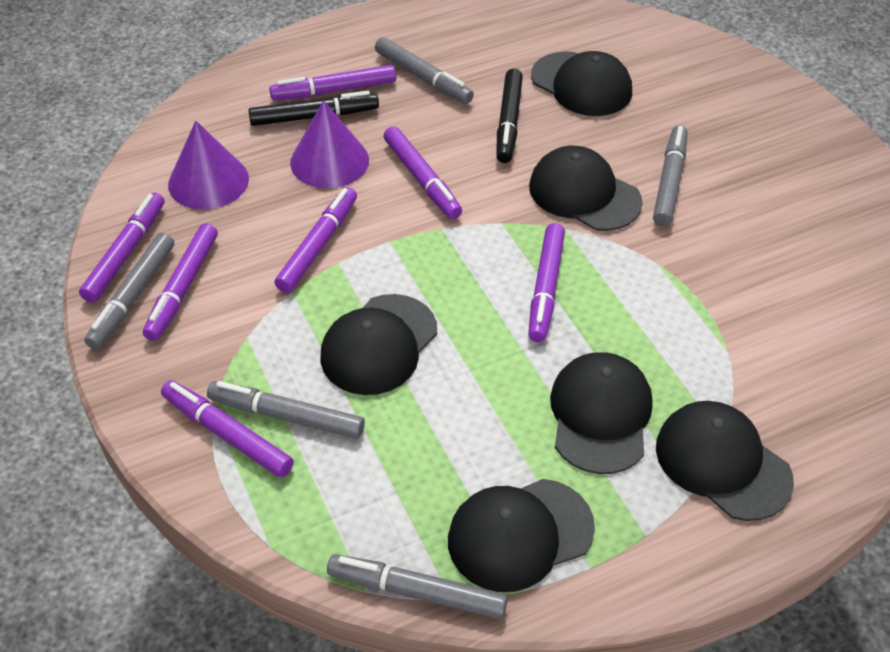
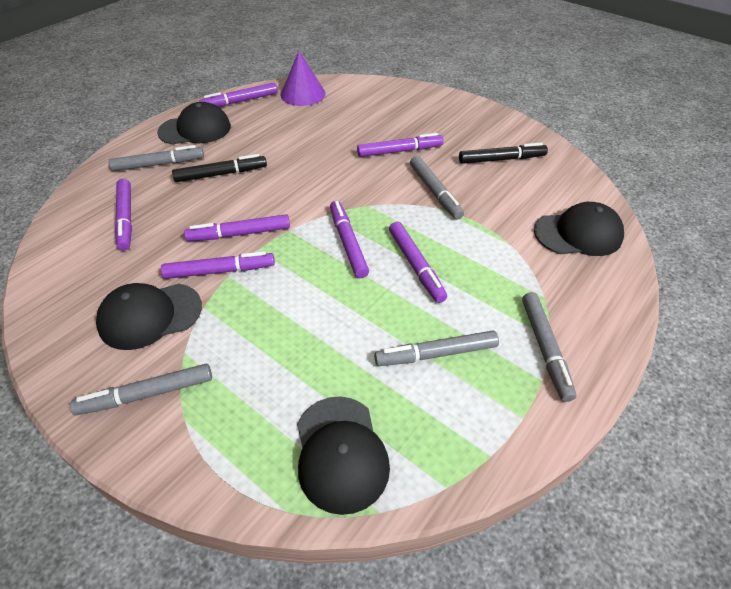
black cap: 6 -> 4
purple cone: 2 -> 1

